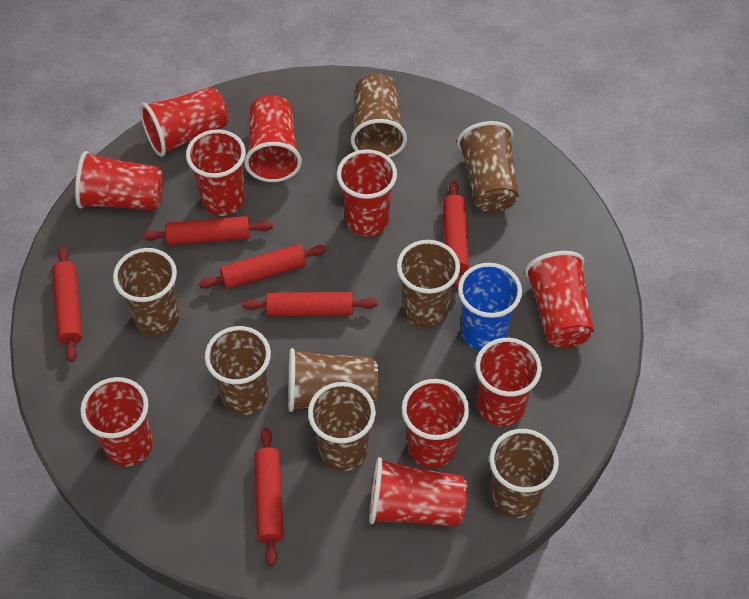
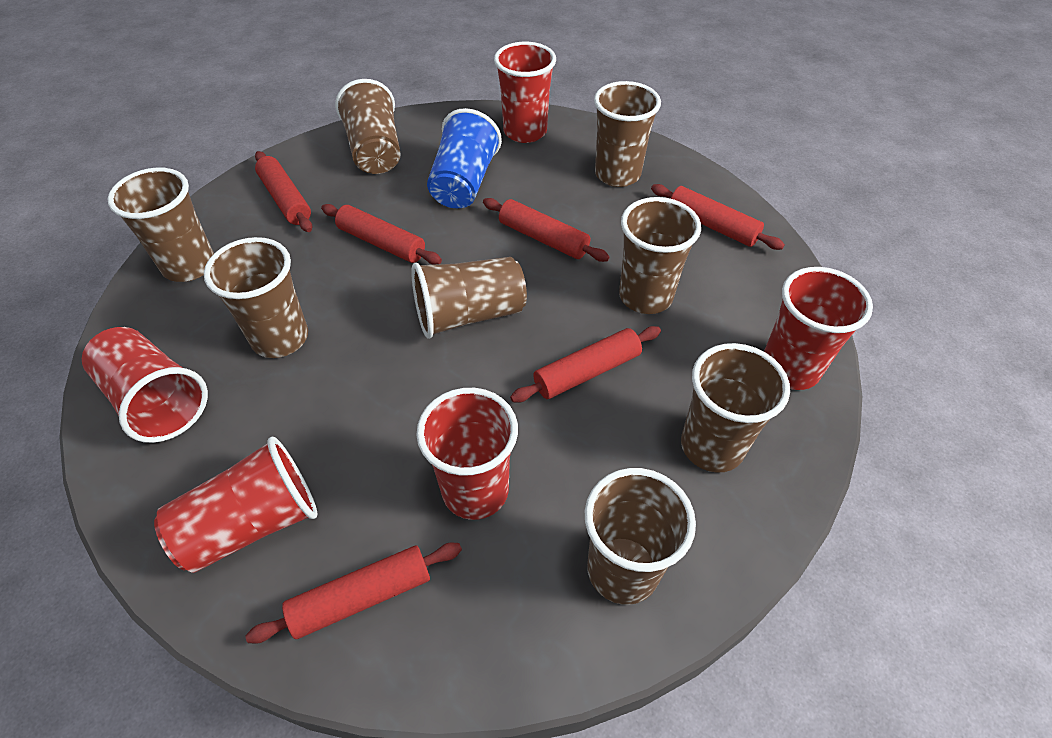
red cup: 10 -> 5

